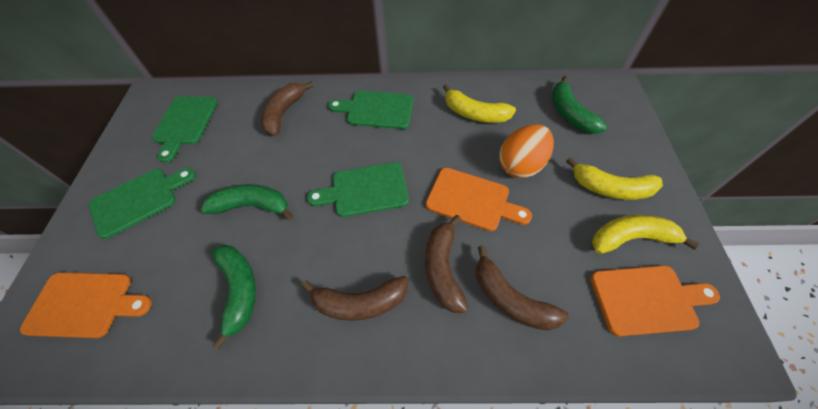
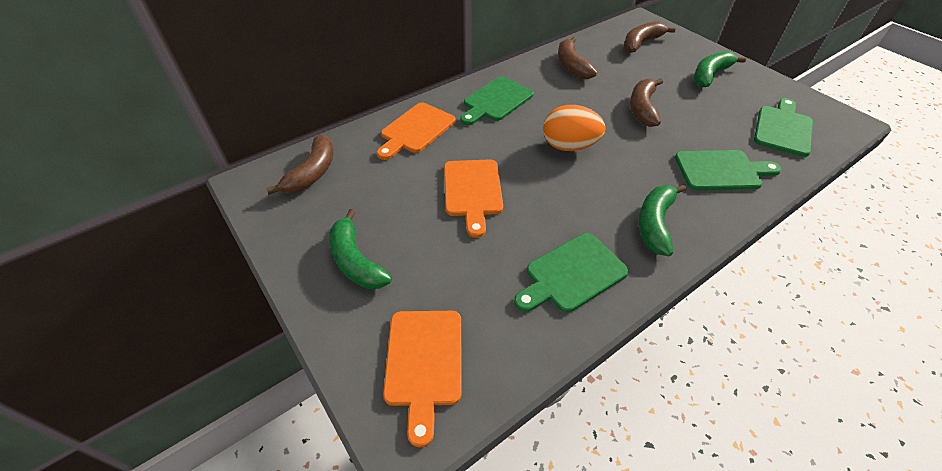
yellow banana: 3 -> 0

